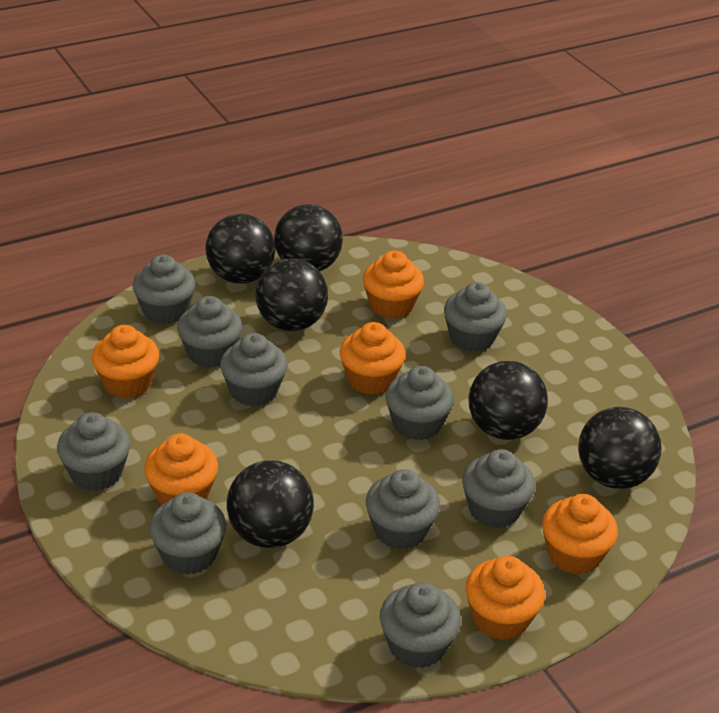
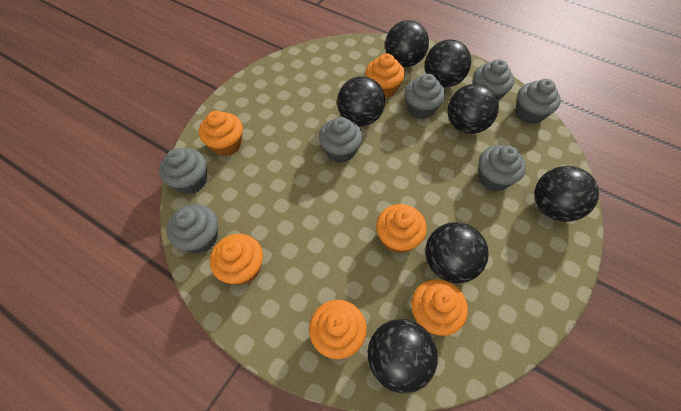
black ball: 6 -> 7
grey cupcake: 10 -> 7

